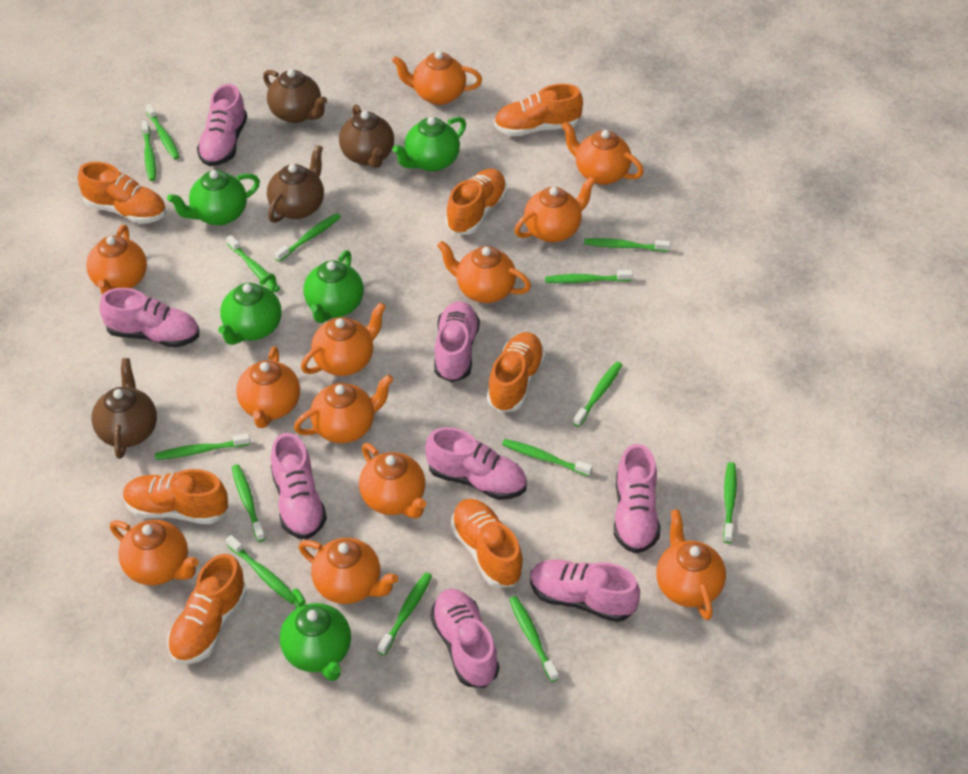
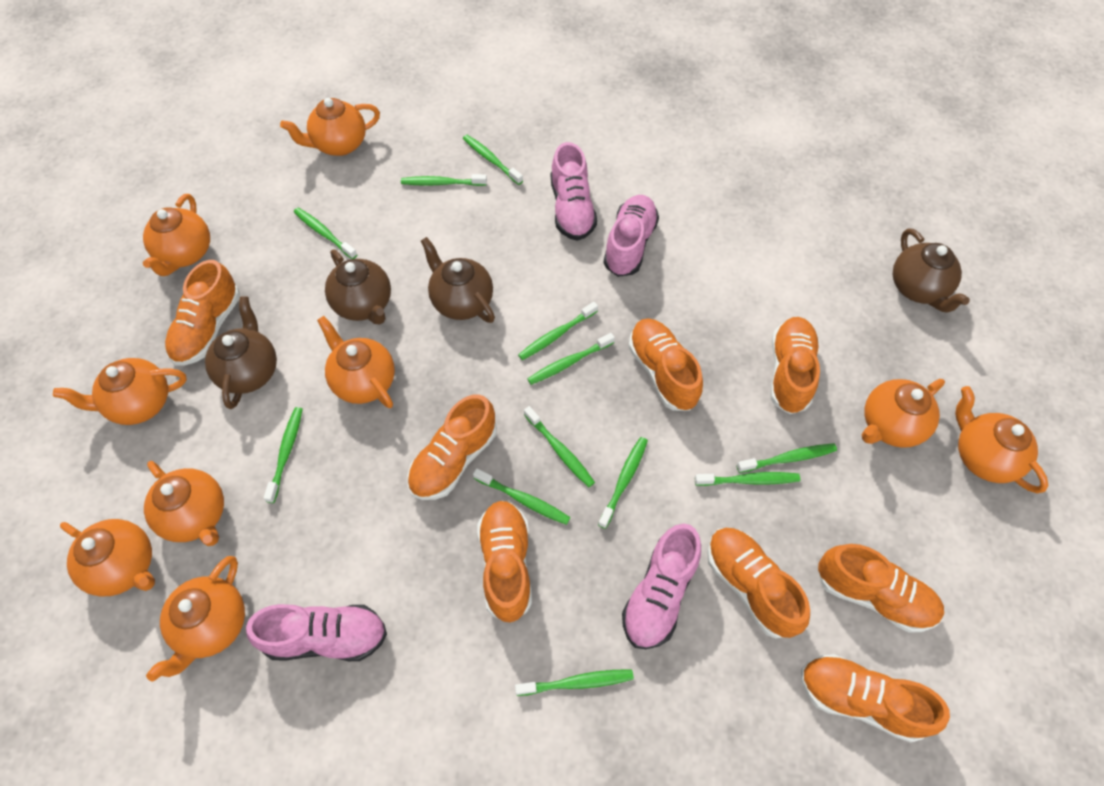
green teapot: 5 -> 0
green toothbrush: 14 -> 12
orange shoe: 7 -> 8
orange teapot: 12 -> 9
pink shoe: 8 -> 4

